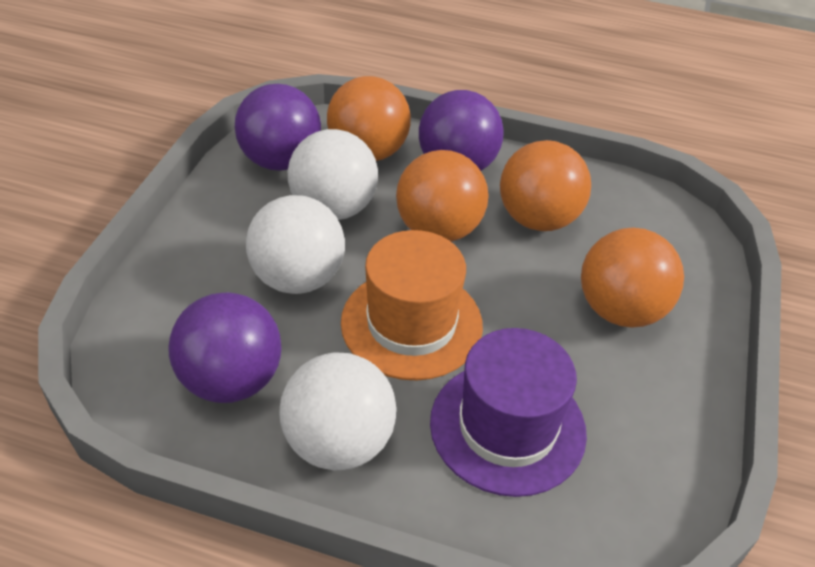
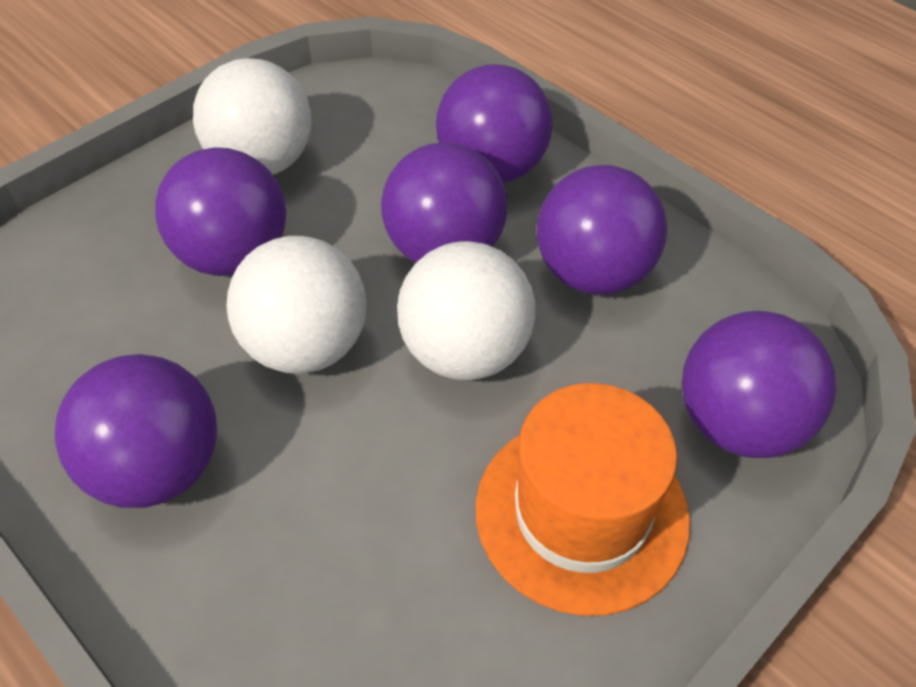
orange ball: 4 -> 0
purple ball: 3 -> 6
purple hat: 1 -> 0

